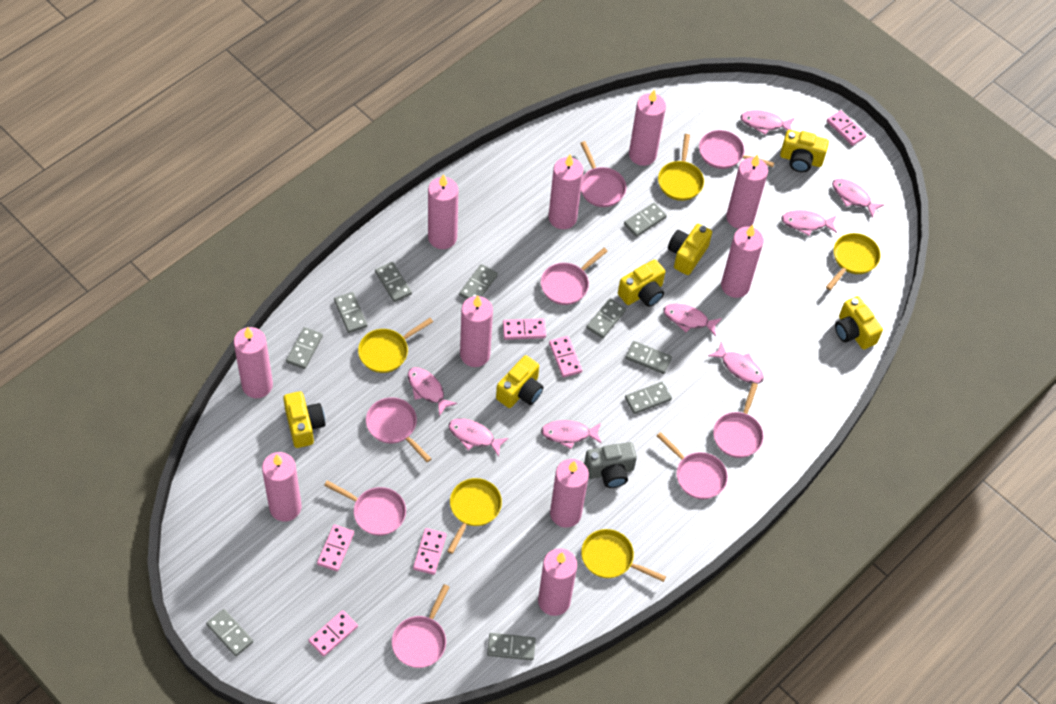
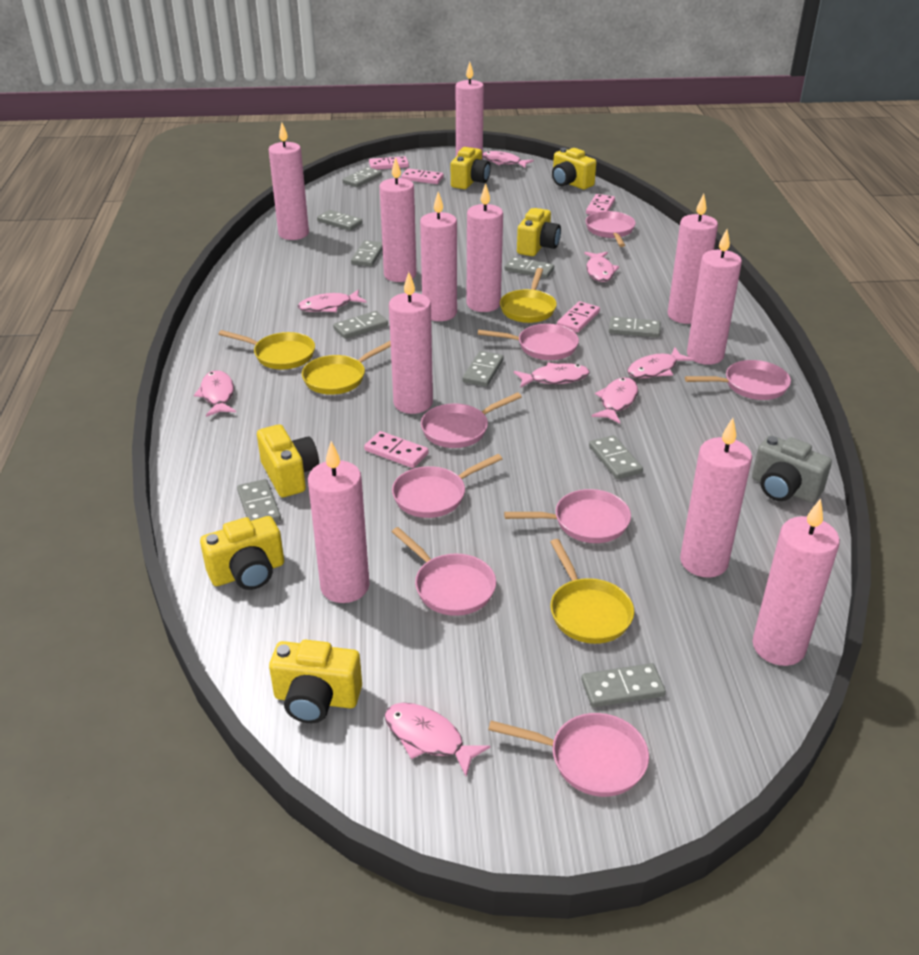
pink candle: 10 -> 11
pink domino: 6 -> 5
yellow pan: 5 -> 4

